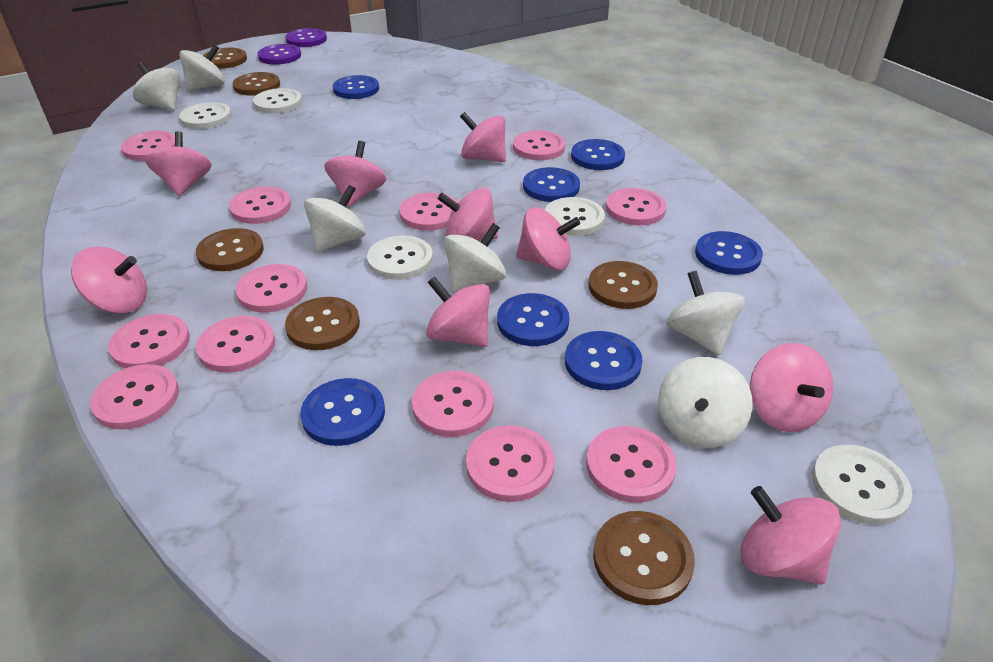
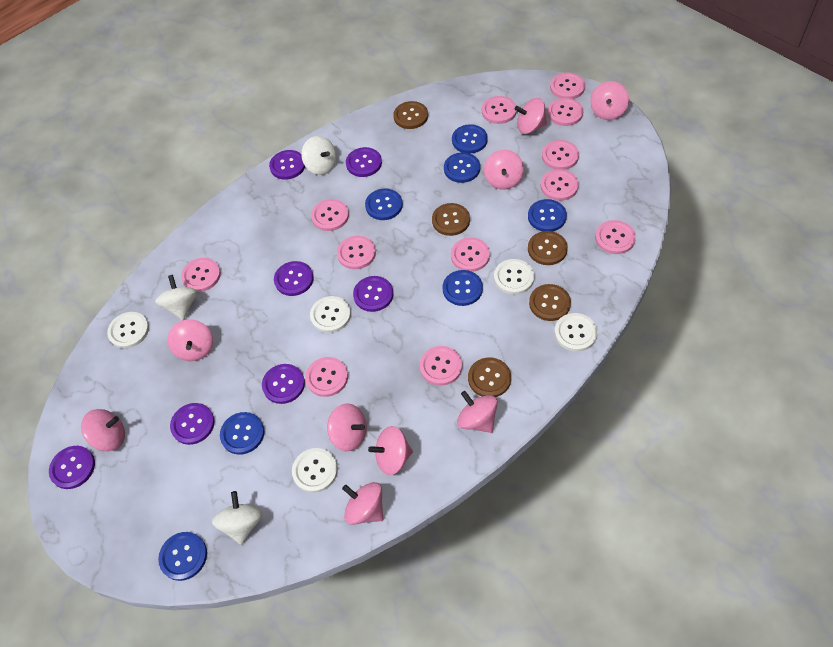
brown button: 6 -> 5
purple button: 2 -> 7
white spinning top: 6 -> 3

